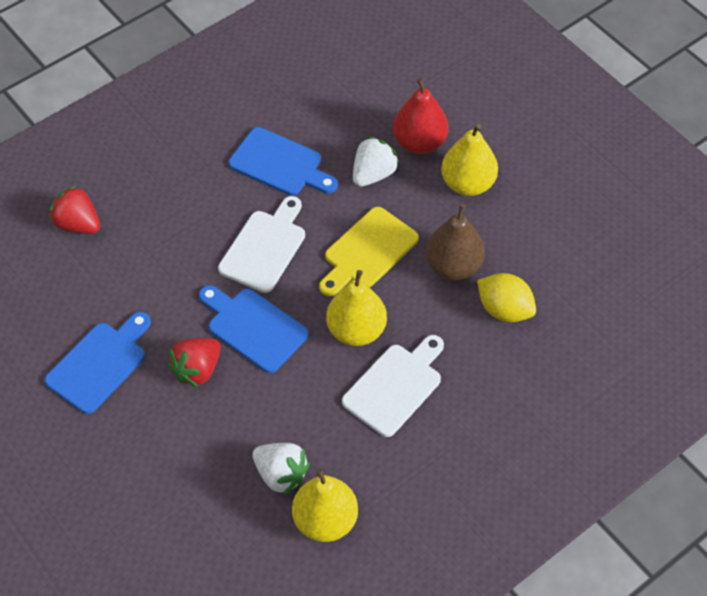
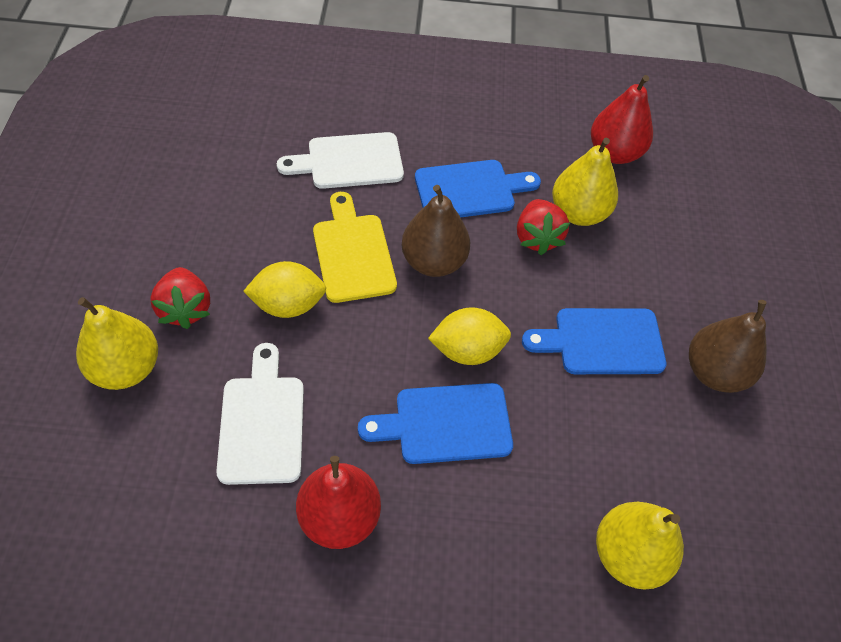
brown pear: 1 -> 2
red pear: 1 -> 2
white strawberry: 2 -> 0
yellow lemon: 1 -> 2

